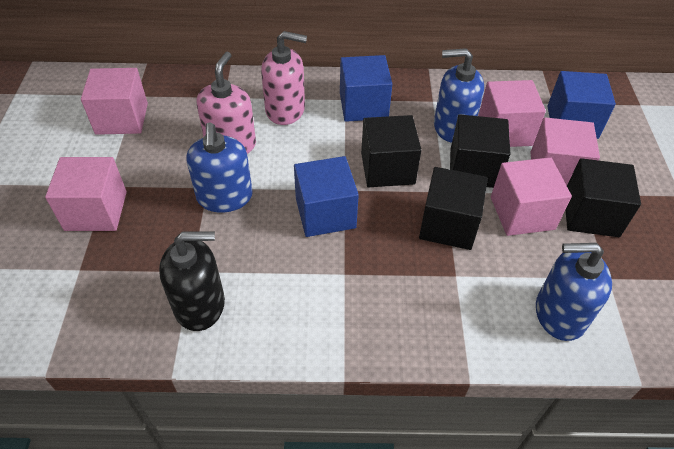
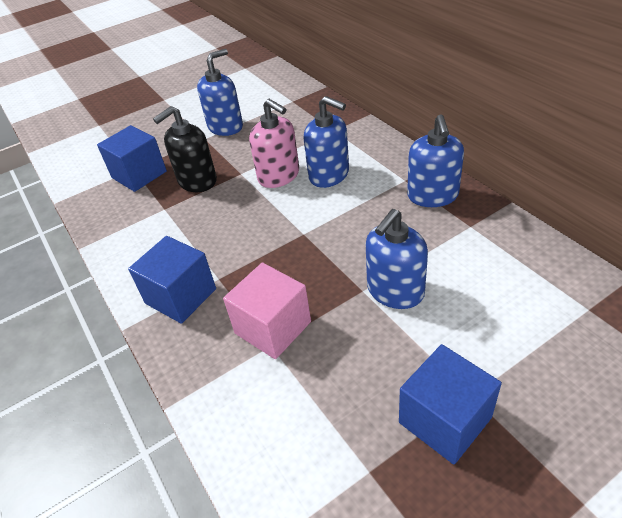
black cube: 4 -> 0
blue soap dispenser: 3 -> 4
pink cube: 5 -> 1
pink soap dispenser: 2 -> 1

